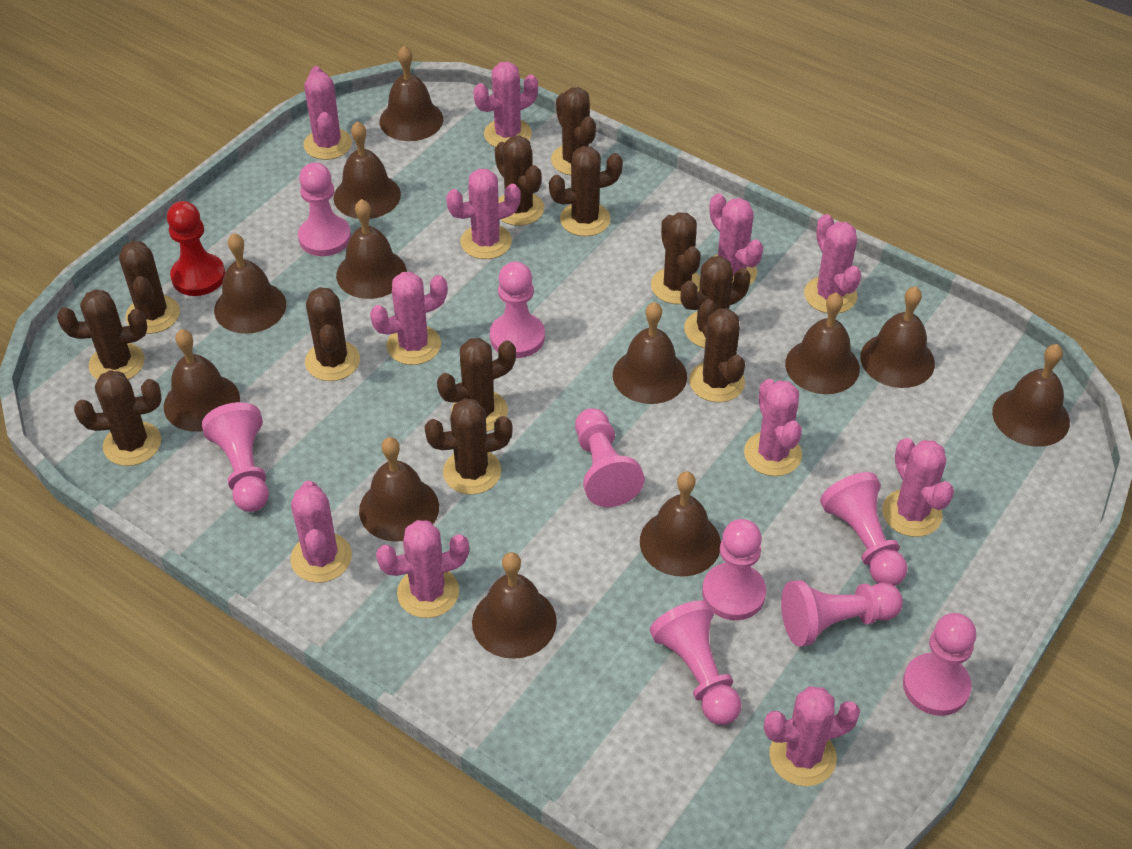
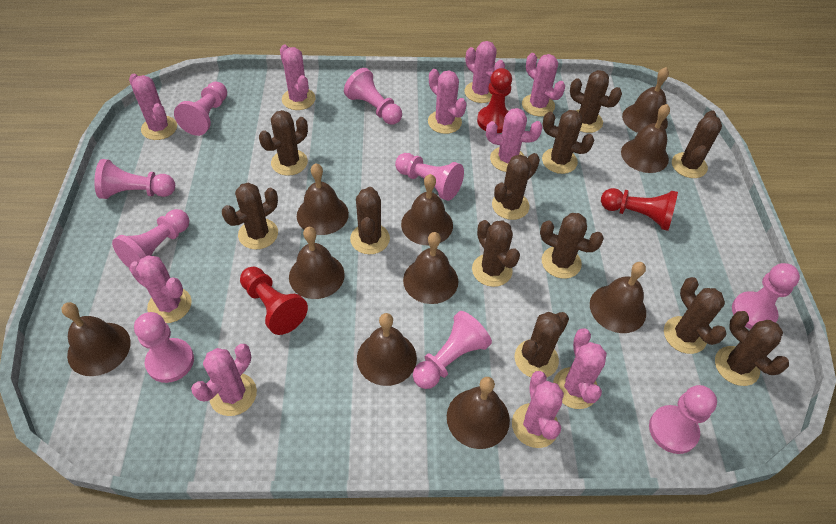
brown bell: 12 -> 10
pink cactus: 11 -> 10
red pawn: 1 -> 3

